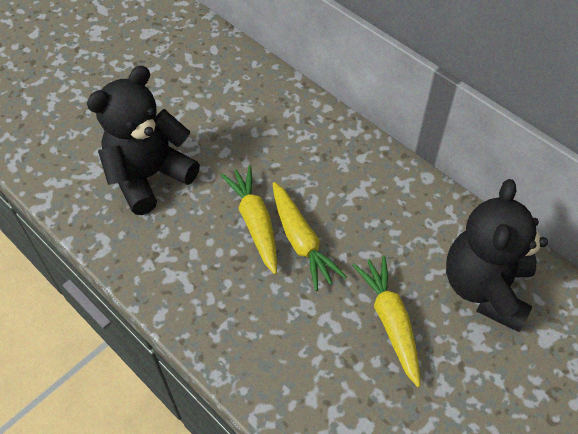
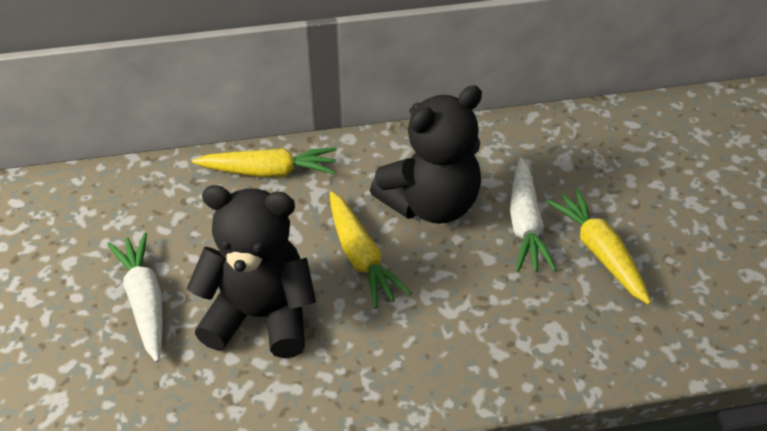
white carrot: 0 -> 2

